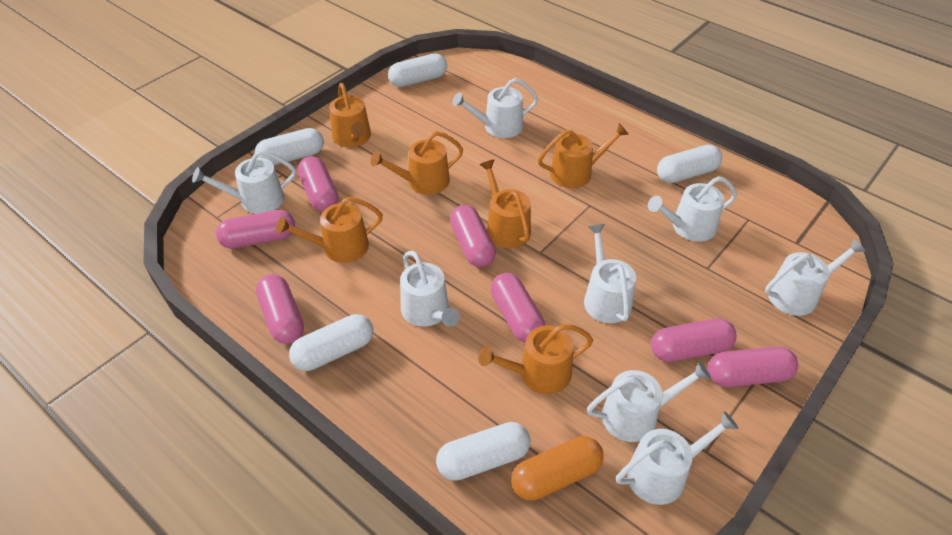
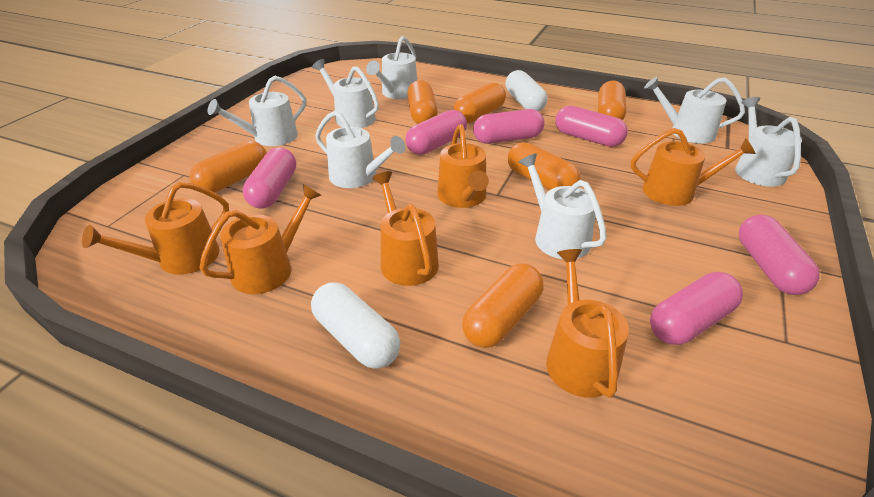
orange capsule: 1 -> 6
pink capsule: 7 -> 6
white capsule: 5 -> 2
white watering can: 8 -> 7

